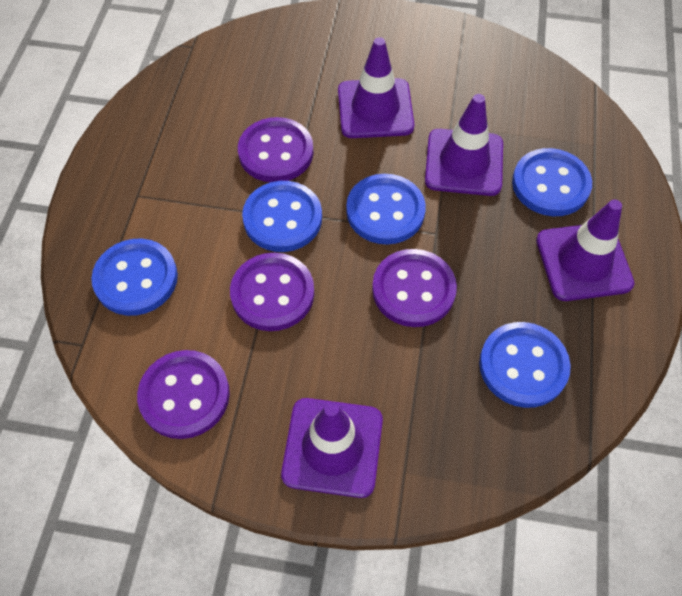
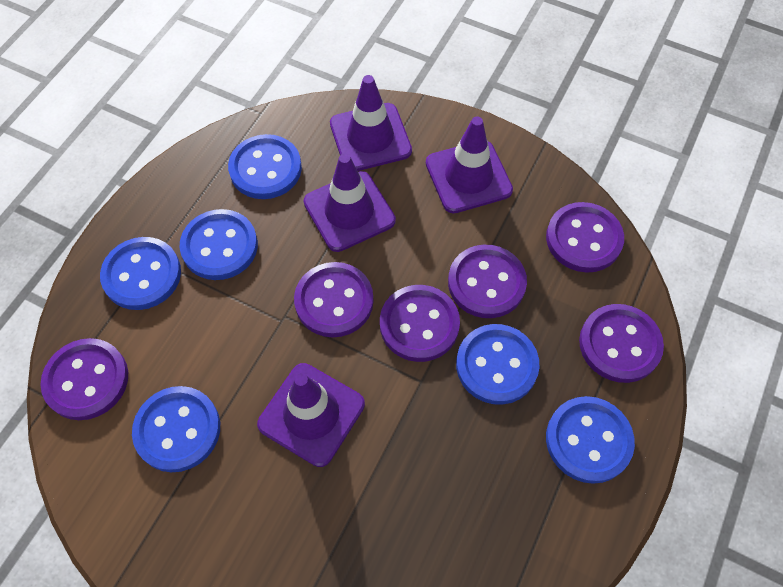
blue button: 5 -> 6
purple button: 4 -> 6

